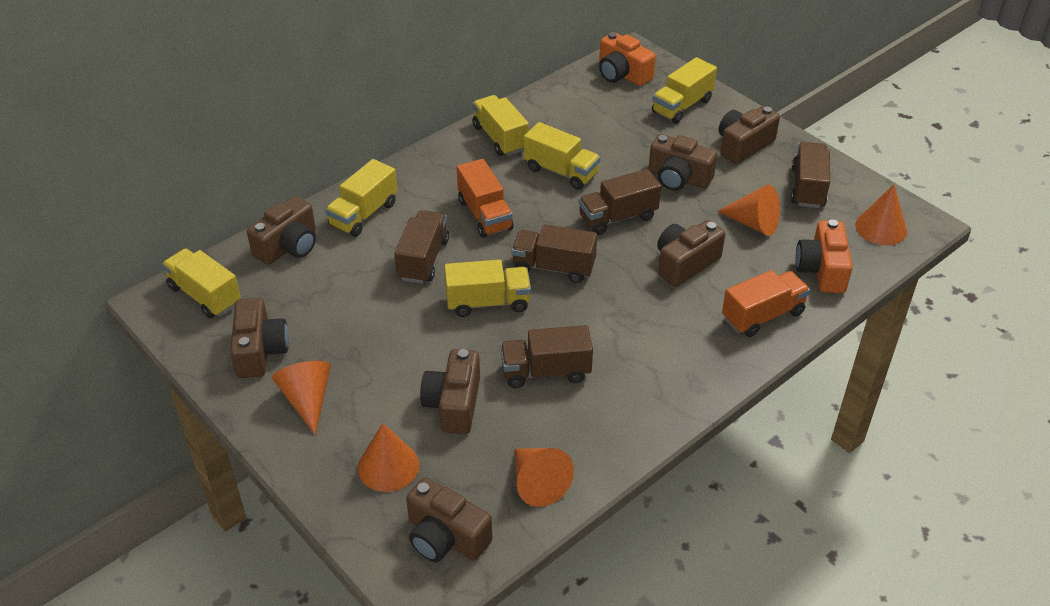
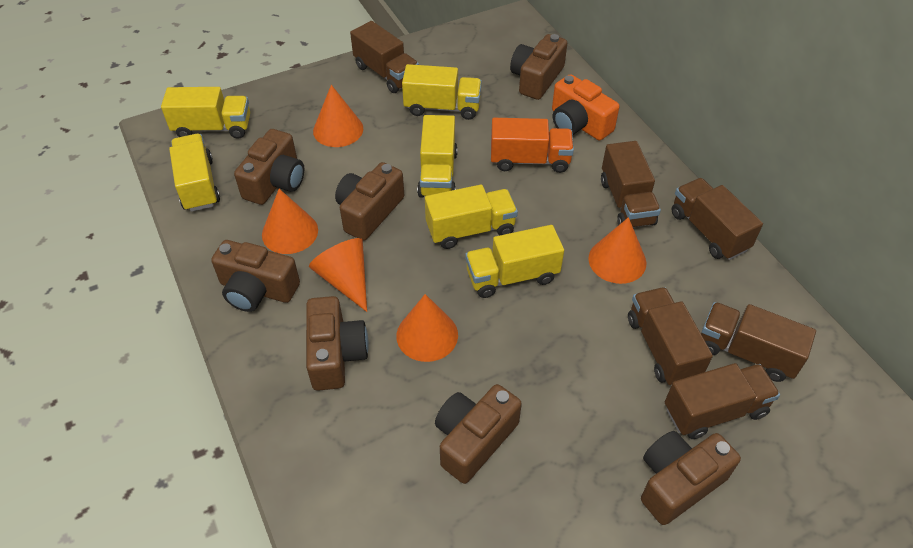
brown truck: 5 -> 6
orange camera: 2 -> 1
orange truck: 2 -> 1

